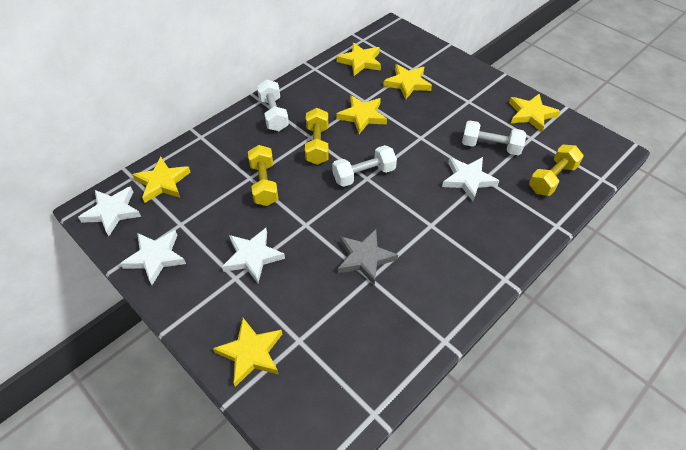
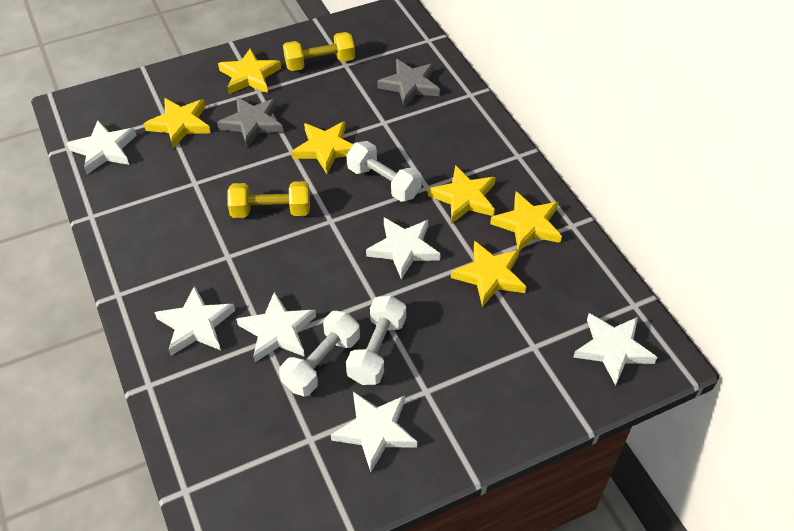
grey star: 1 -> 2
white star: 4 -> 6
yellow dumbbell: 3 -> 2

